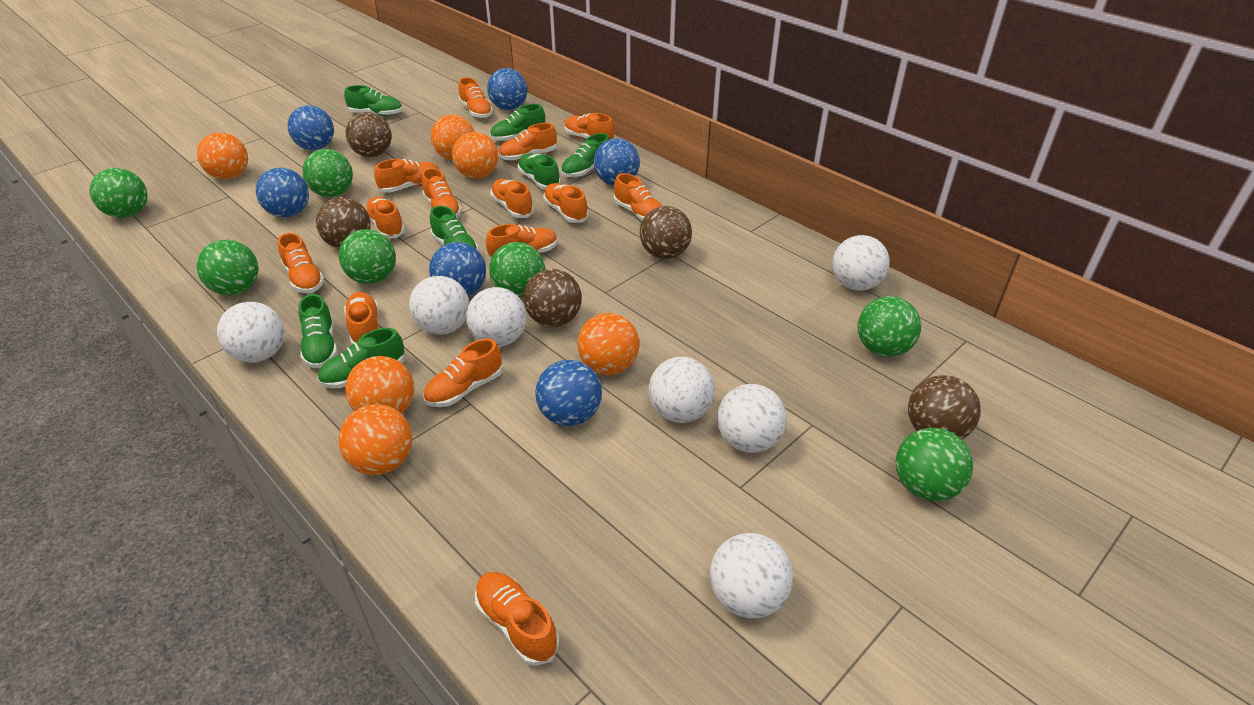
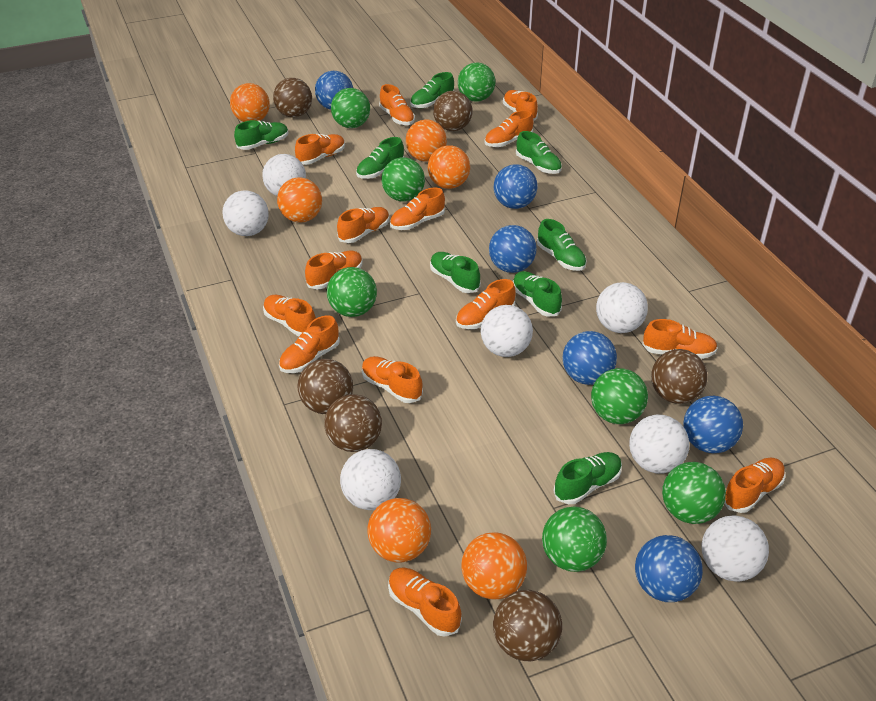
brown ball: 5 -> 6
green shoe: 7 -> 8

